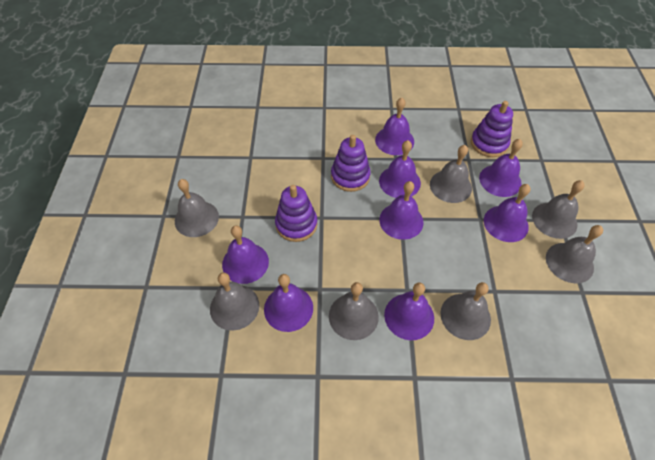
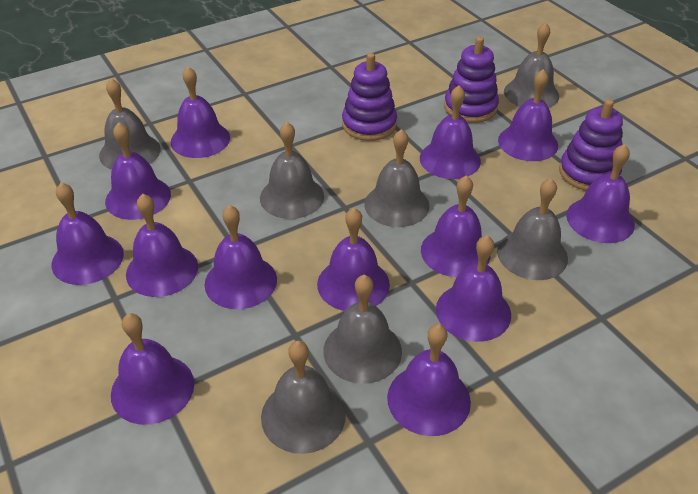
purple bell: 8 -> 13

